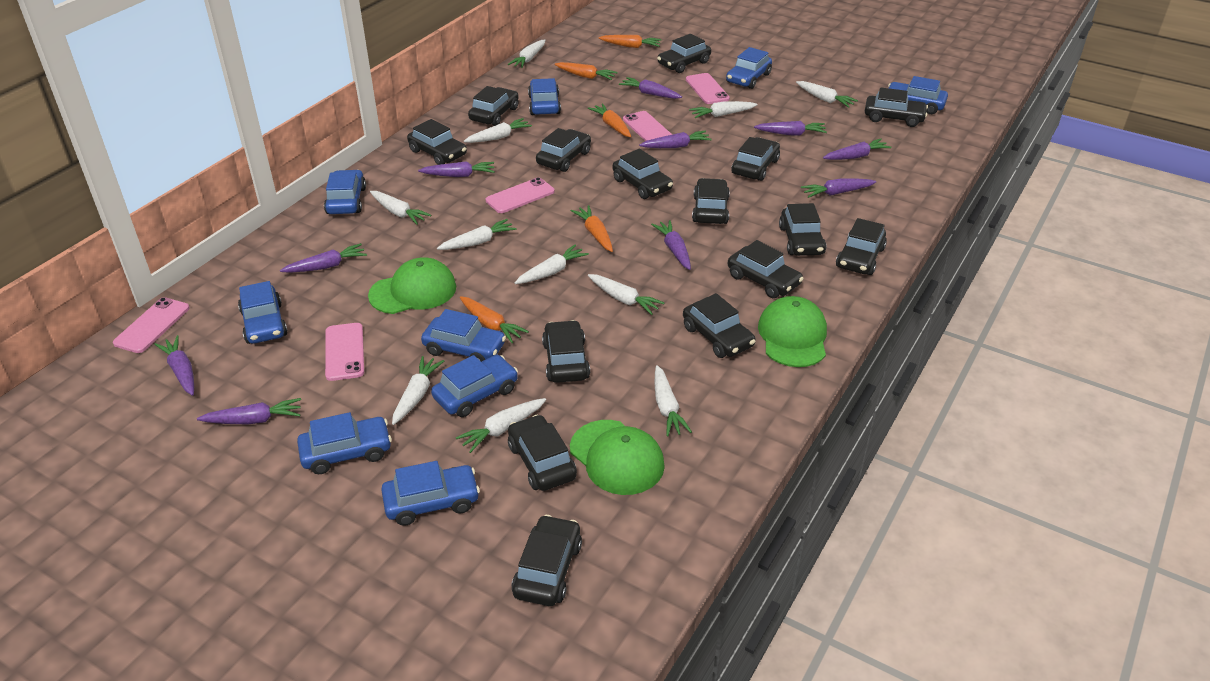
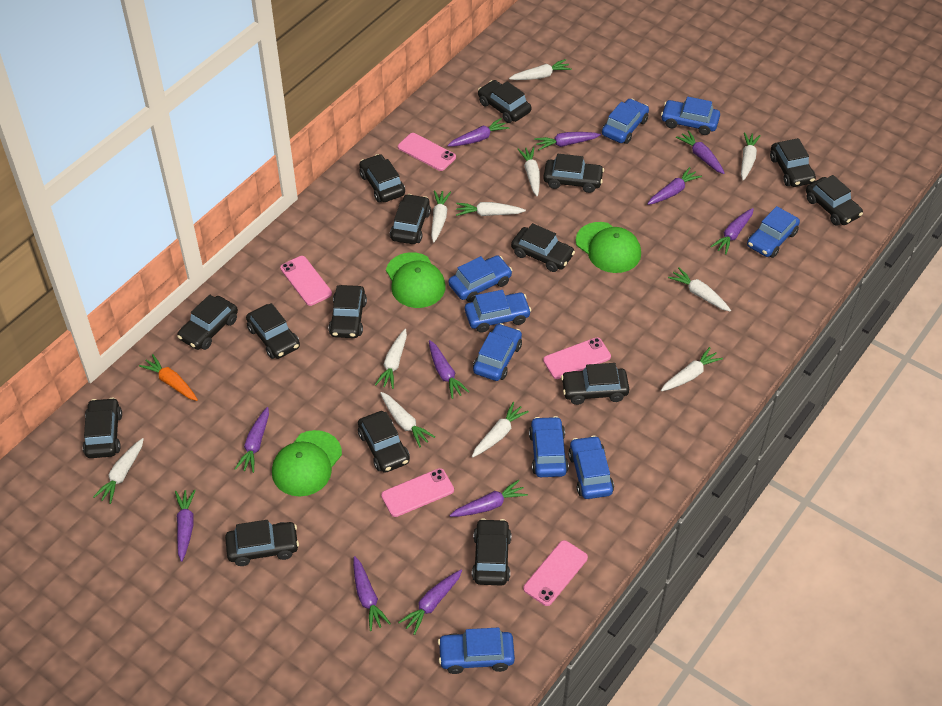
orange carrot: 5 -> 1
purple carrot: 10 -> 11

